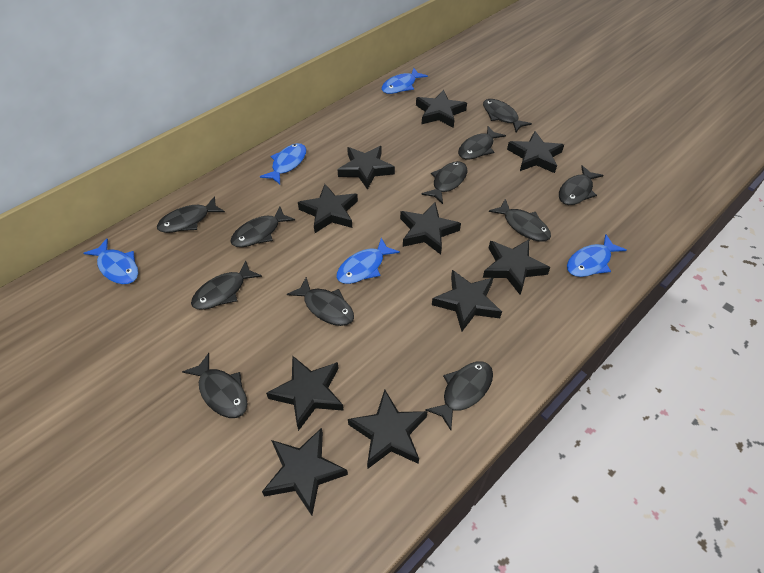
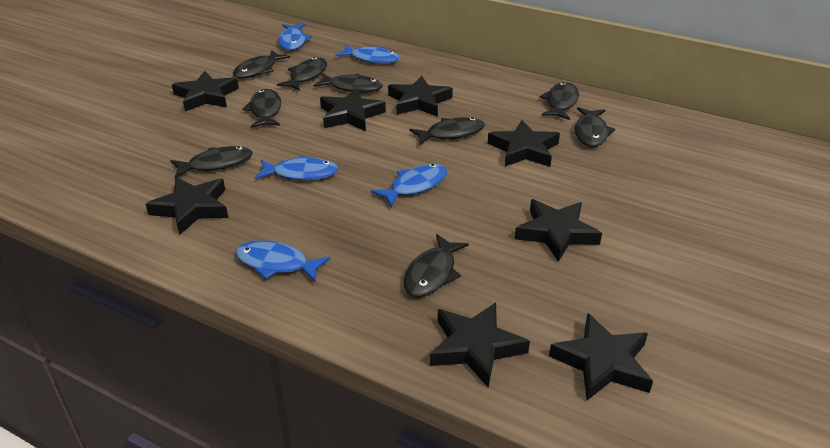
black fish: 11 -> 9
black star: 10 -> 8

